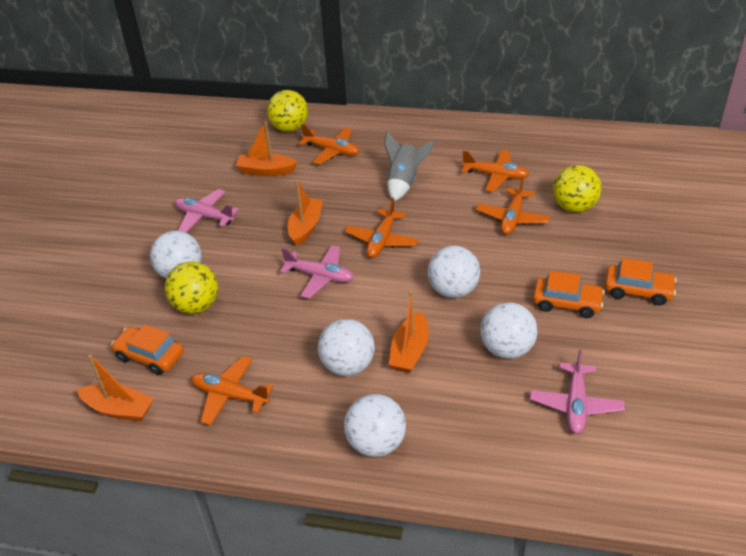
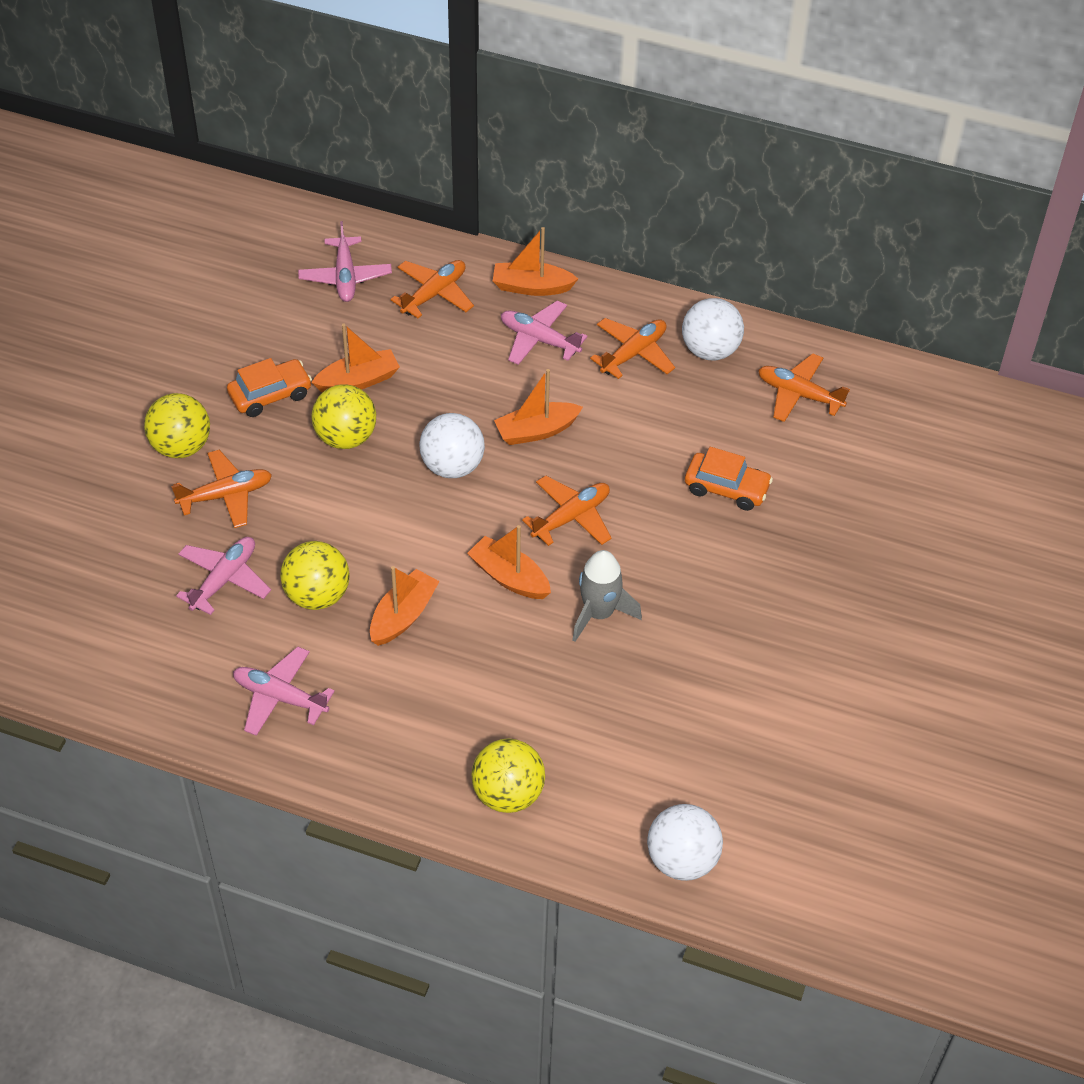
orange boat: 4 -> 5
orange car: 3 -> 2
pink plane: 3 -> 4
white ball: 5 -> 3
yellow ball: 3 -> 4

